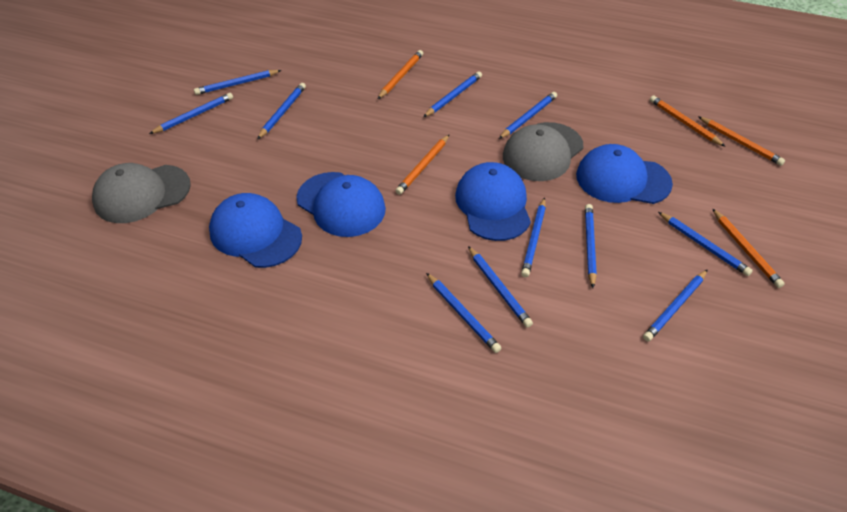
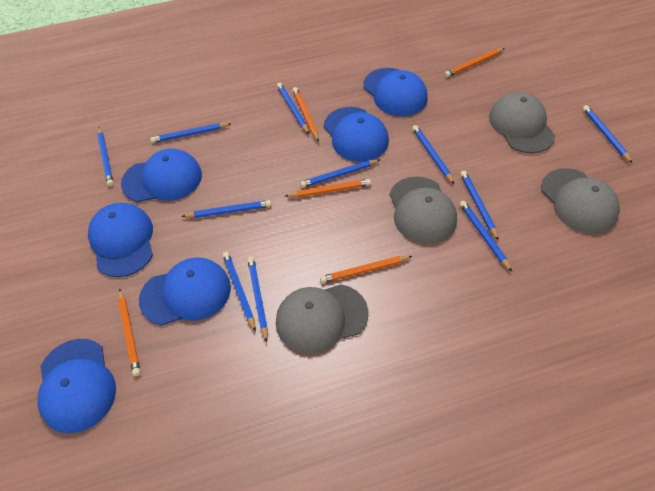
blue cap: 4 -> 6
grey cap: 2 -> 4

